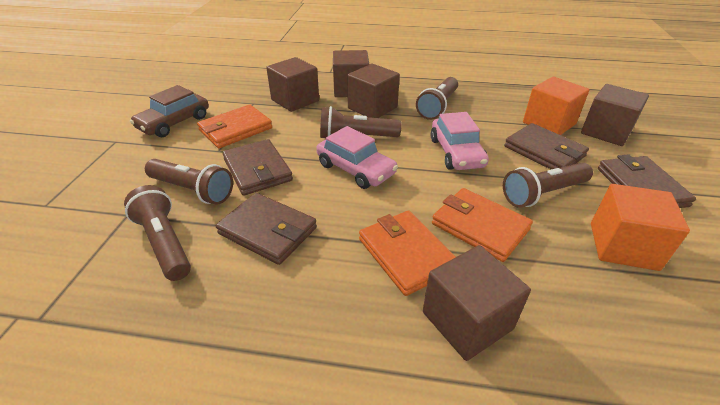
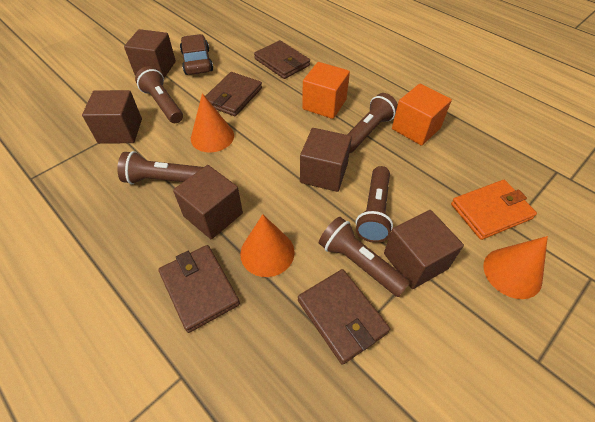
orange cone: 0 -> 3
orange wallet: 3 -> 1
pink car: 2 -> 0

